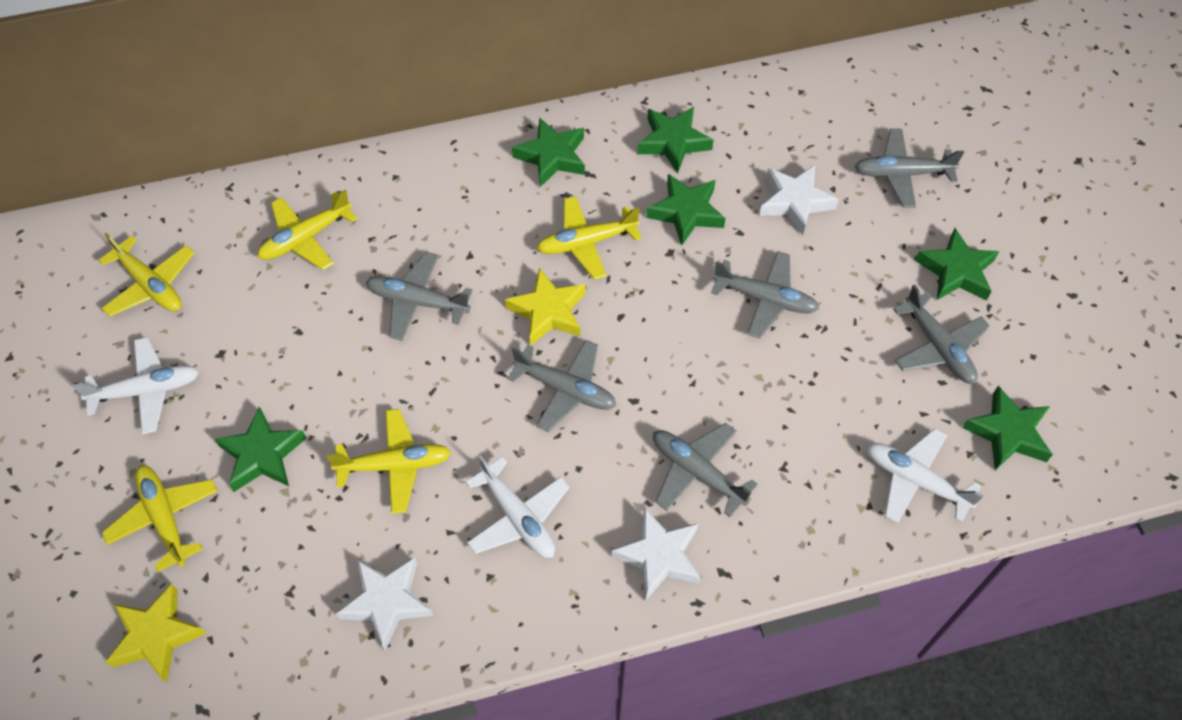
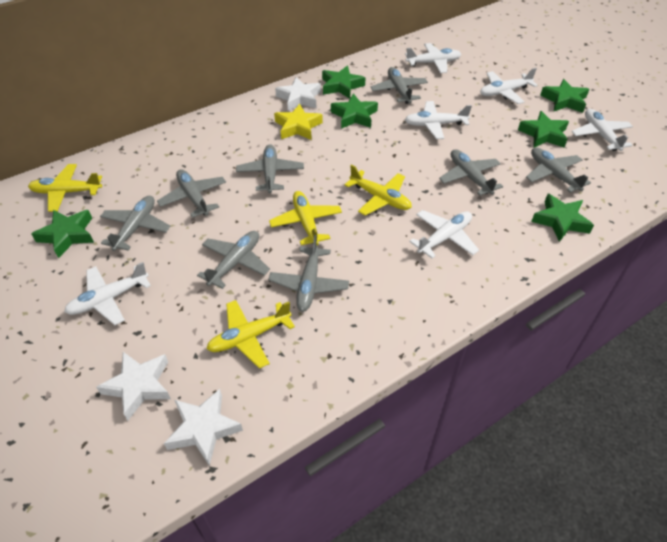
grey plane: 6 -> 8
white plane: 3 -> 6
yellow plane: 5 -> 4
yellow star: 2 -> 1

